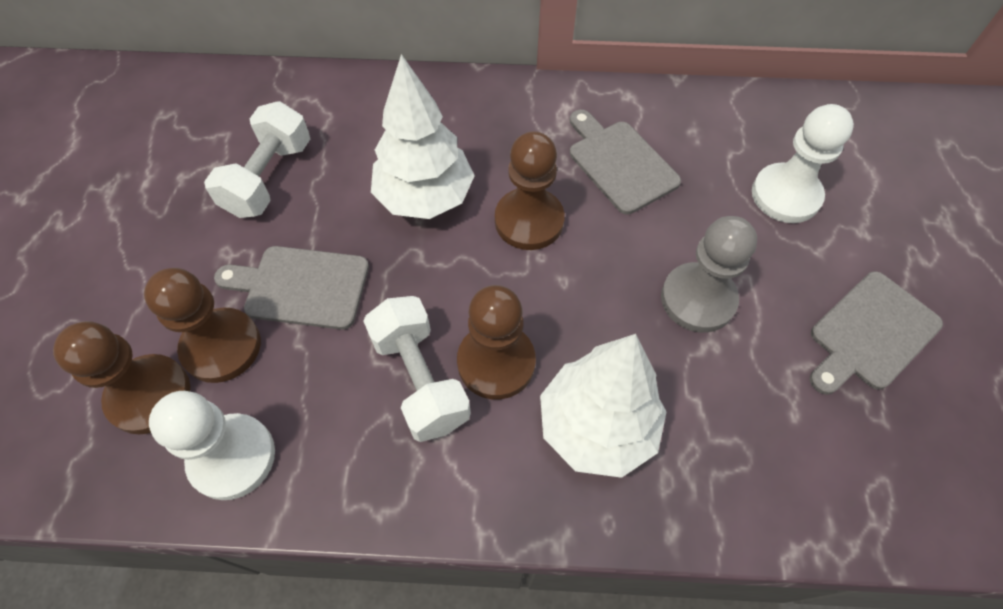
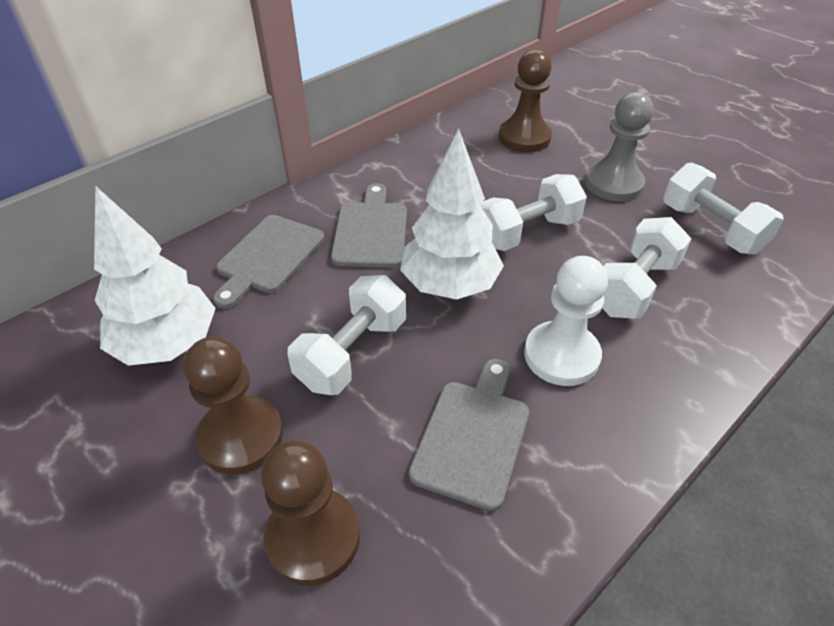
brown pawn: 4 -> 3
white dumbbell: 2 -> 4
white pawn: 2 -> 1

